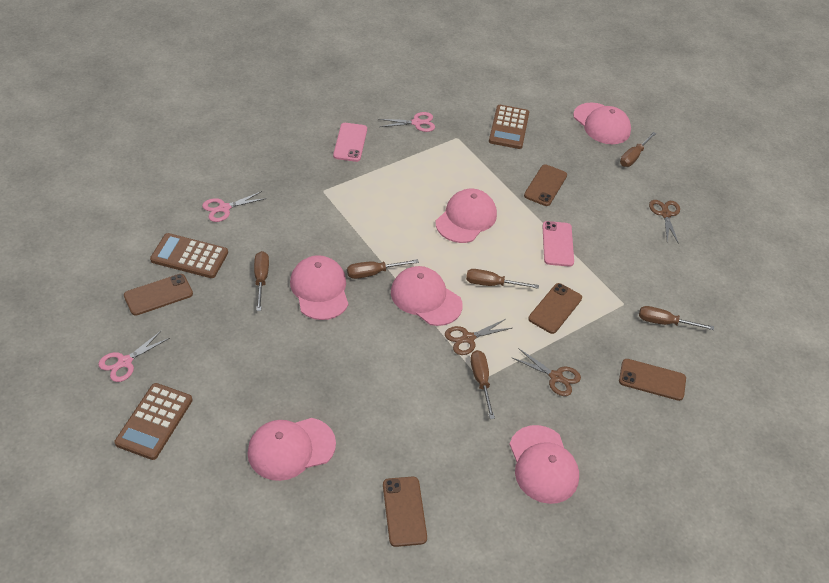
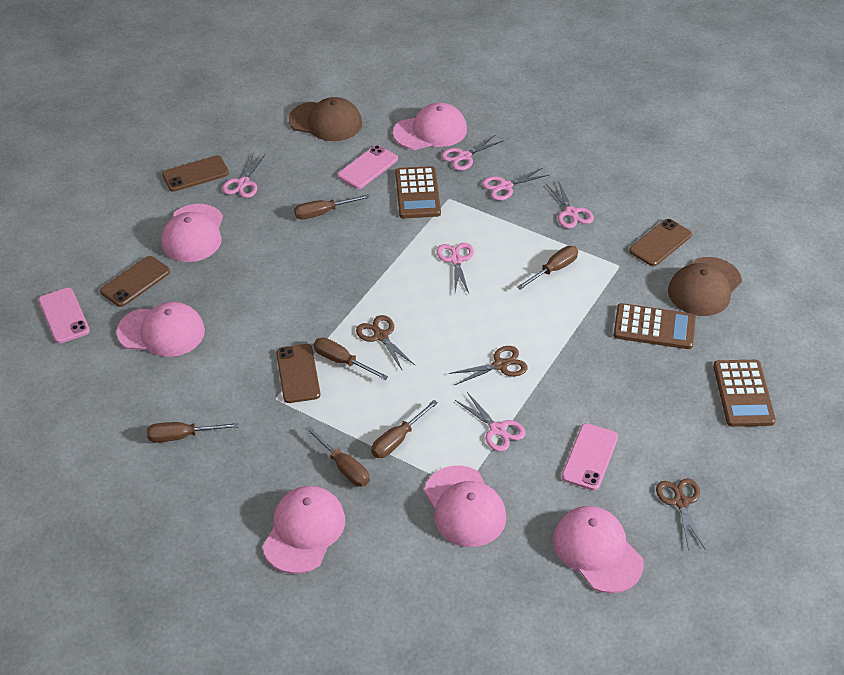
brown cap: 0 -> 2
brown phone: 5 -> 4
pink phone: 2 -> 3
pink scissors: 3 -> 6

